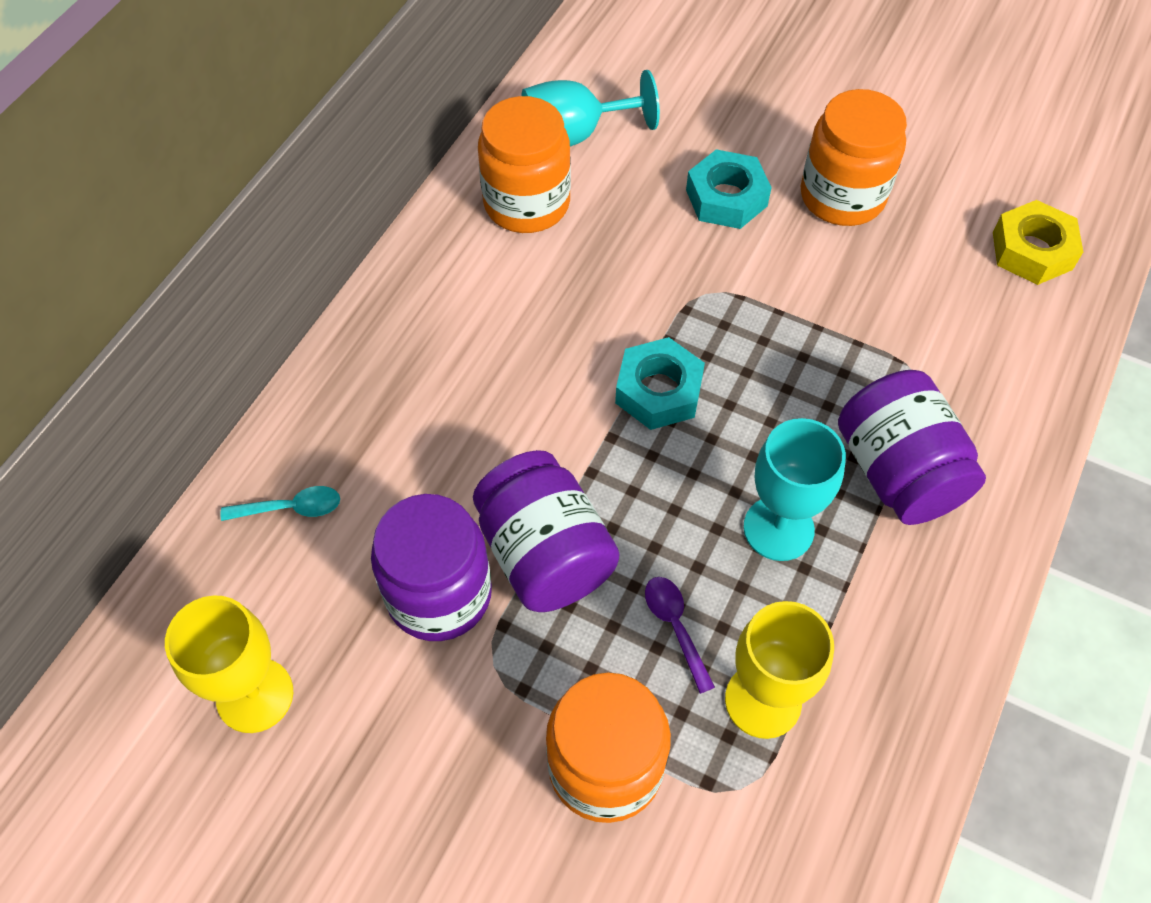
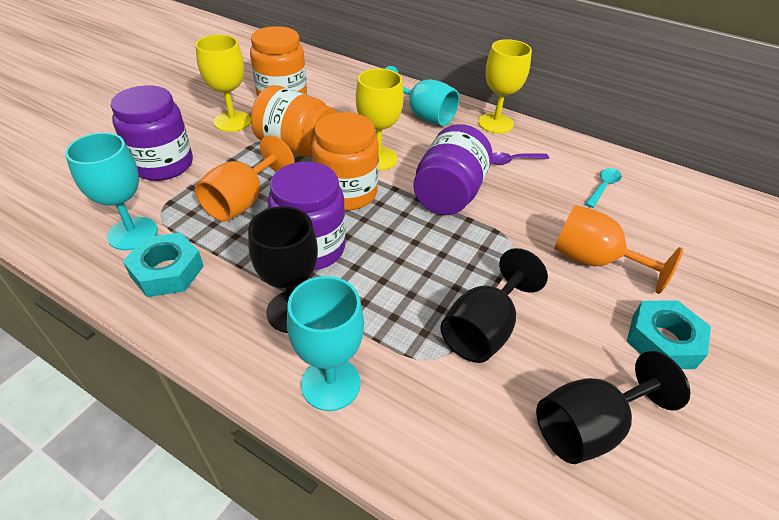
black goblet: 0 -> 3
orange goblet: 0 -> 2
turquoise goblet: 2 -> 3
yellow goblet: 2 -> 3
yellow nut: 1 -> 0

